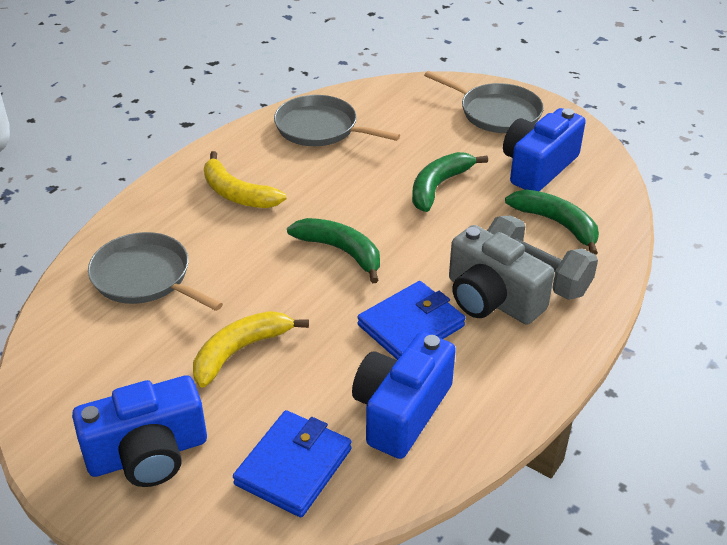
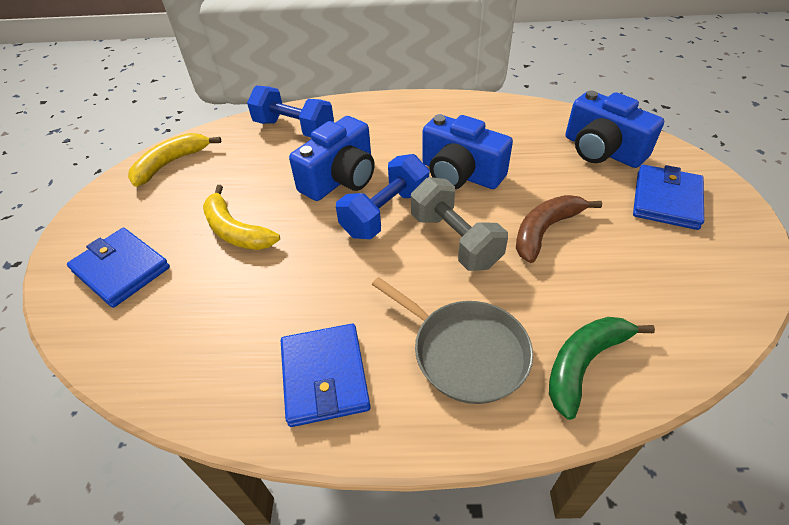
blue dumbbell: 0 -> 2
blue wallet: 2 -> 3
brown banana: 0 -> 1
green banana: 3 -> 1
grey camera: 1 -> 0
grey pan: 3 -> 1

